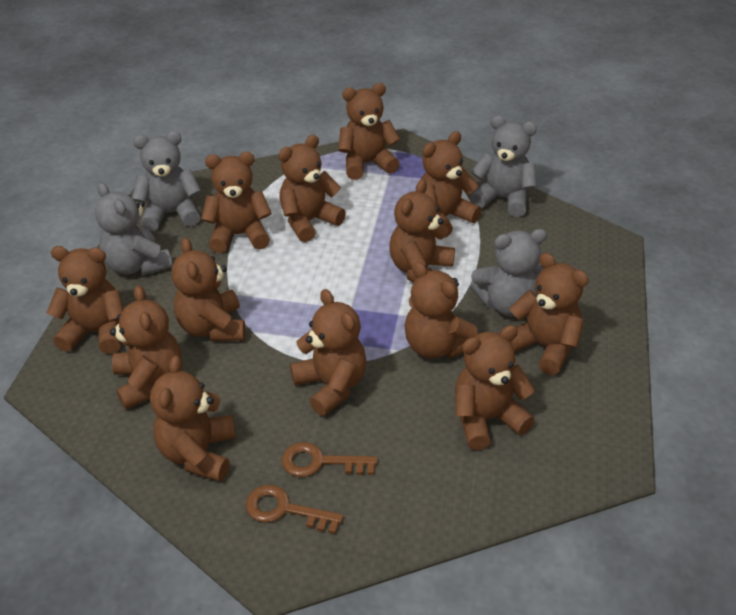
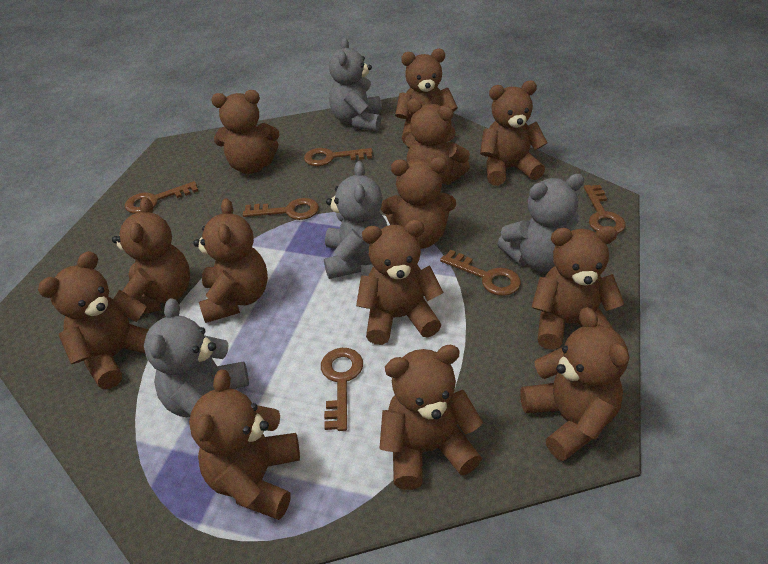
brown key: 2 -> 6

